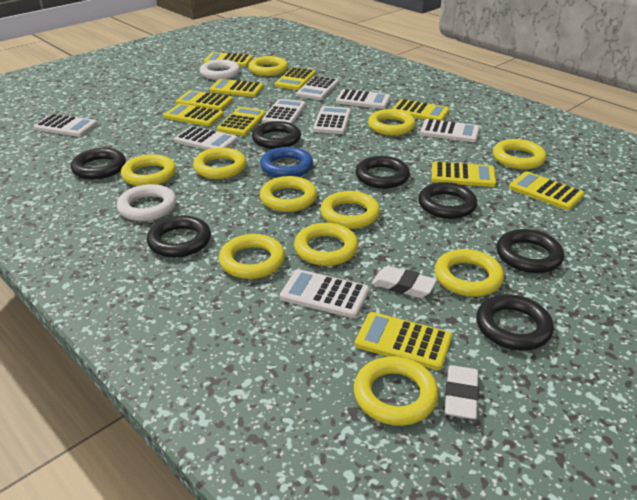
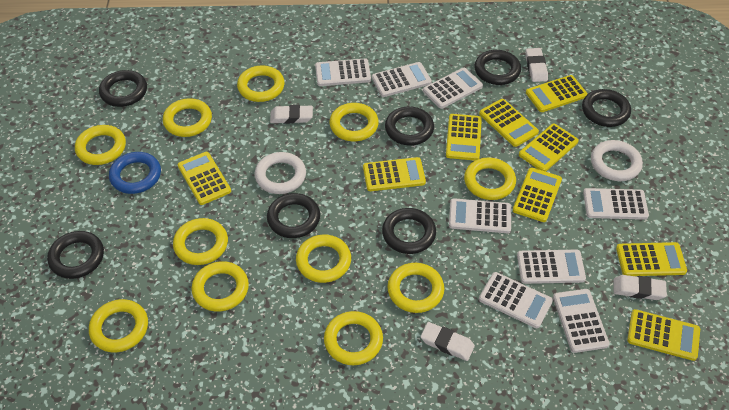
white eraser: 2 -> 4
yellow calculator: 10 -> 9

